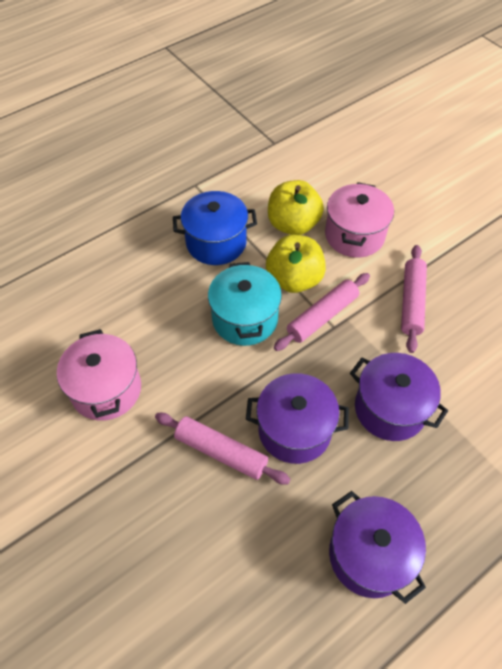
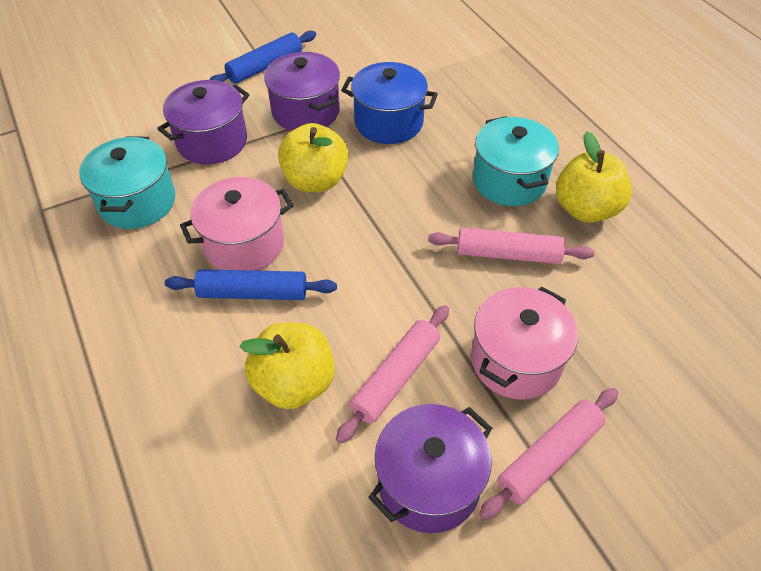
blue rolling pin: 0 -> 2
turquoise pot: 1 -> 2
yellow apple: 2 -> 3

